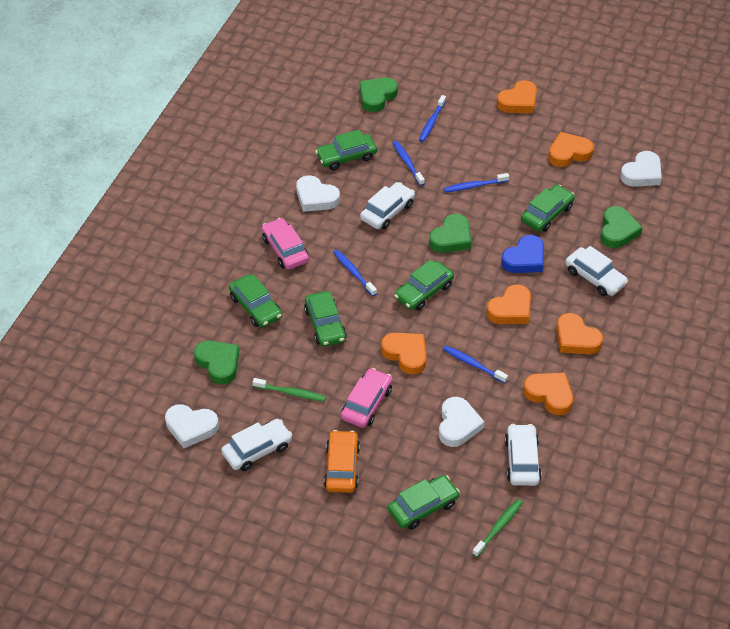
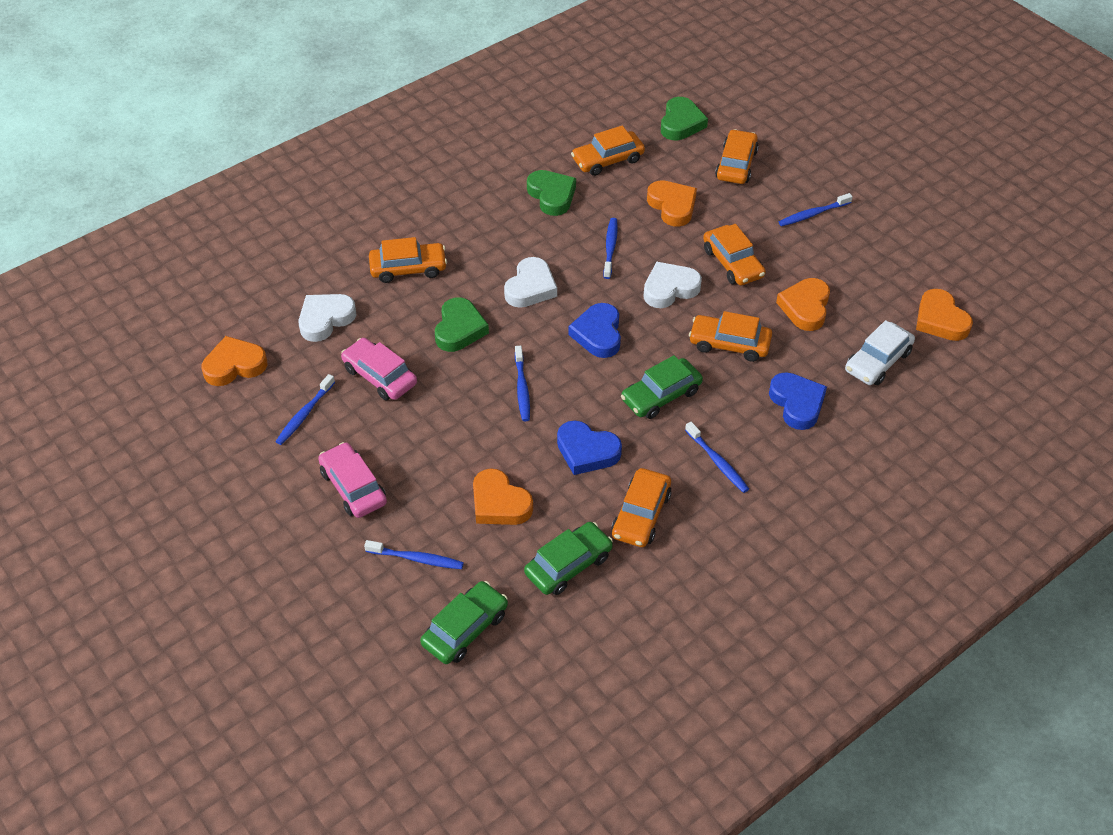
blue heart: 1 -> 3
blue toothbrush: 5 -> 6
green car: 6 -> 3
green heart: 4 -> 3
green toothbrush: 2 -> 0
orange car: 1 -> 6
orange heart: 6 -> 5
white car: 4 -> 1
white heart: 4 -> 3

